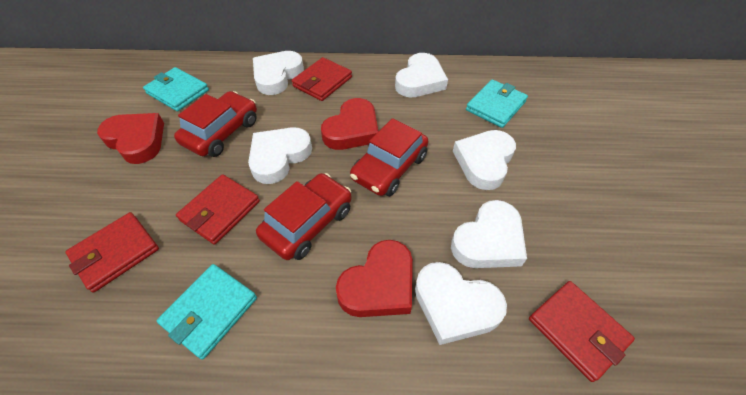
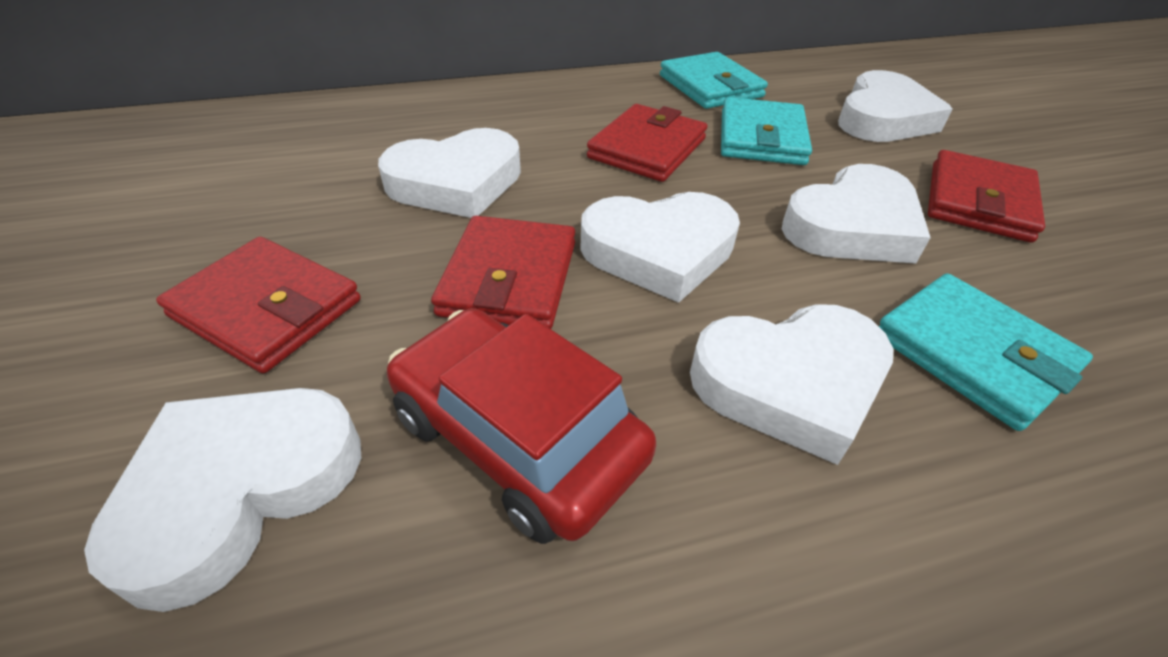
red car: 3 -> 1
red heart: 3 -> 0

